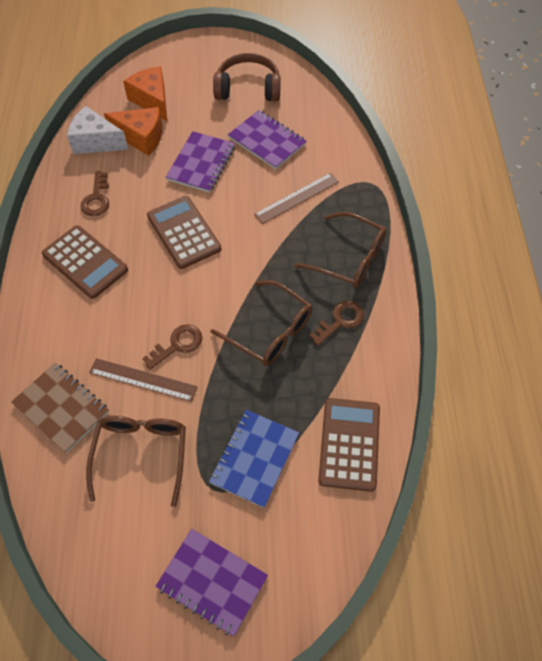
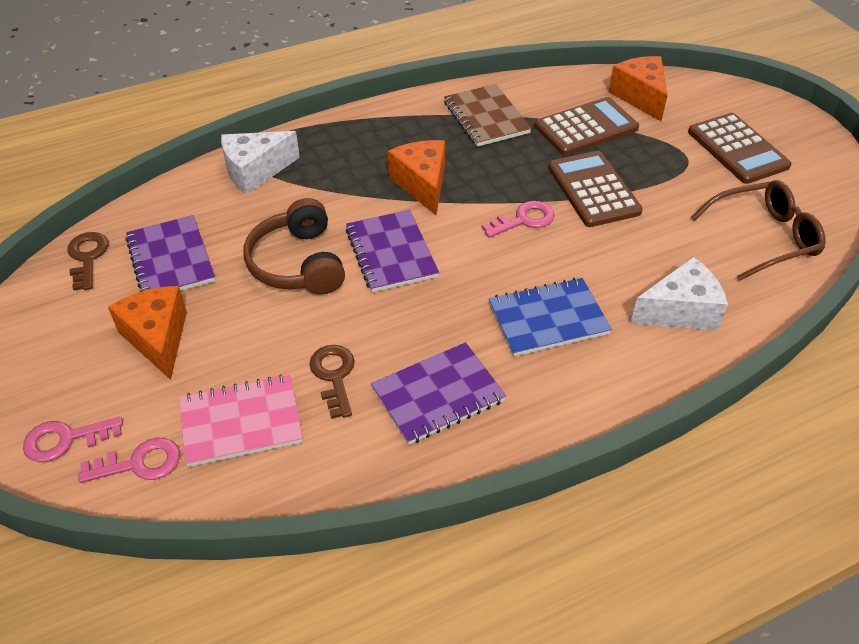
brown glasses: 3 -> 1
brown key: 3 -> 2
brown ruler: 2 -> 0
orange cheese: 2 -> 3
pink key: 0 -> 3
pink notebook: 0 -> 1
white cheese: 1 -> 2

